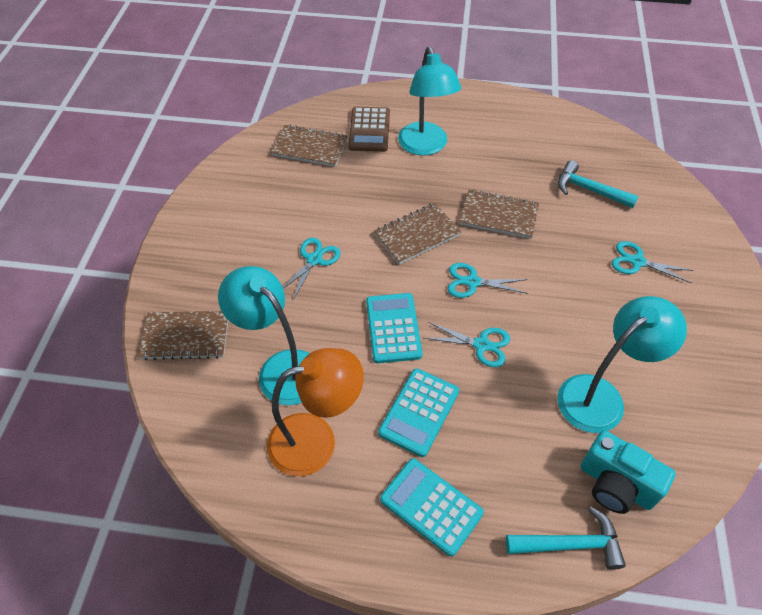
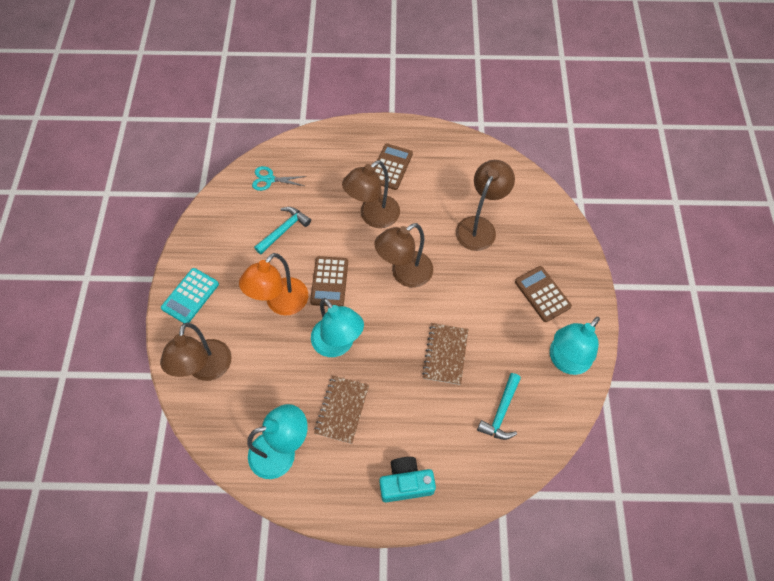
brown calculator: 1 -> 3
brown lamp: 0 -> 4
brown notebook: 4 -> 2
turquoise calculator: 3 -> 1
turquoise scissors: 4 -> 1

